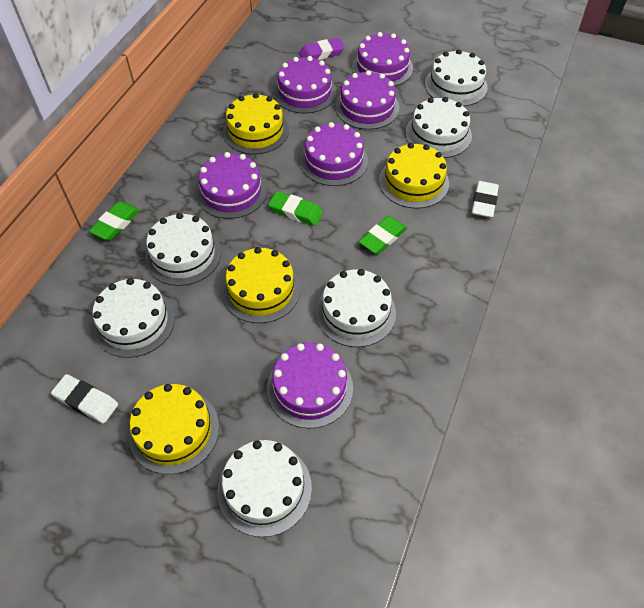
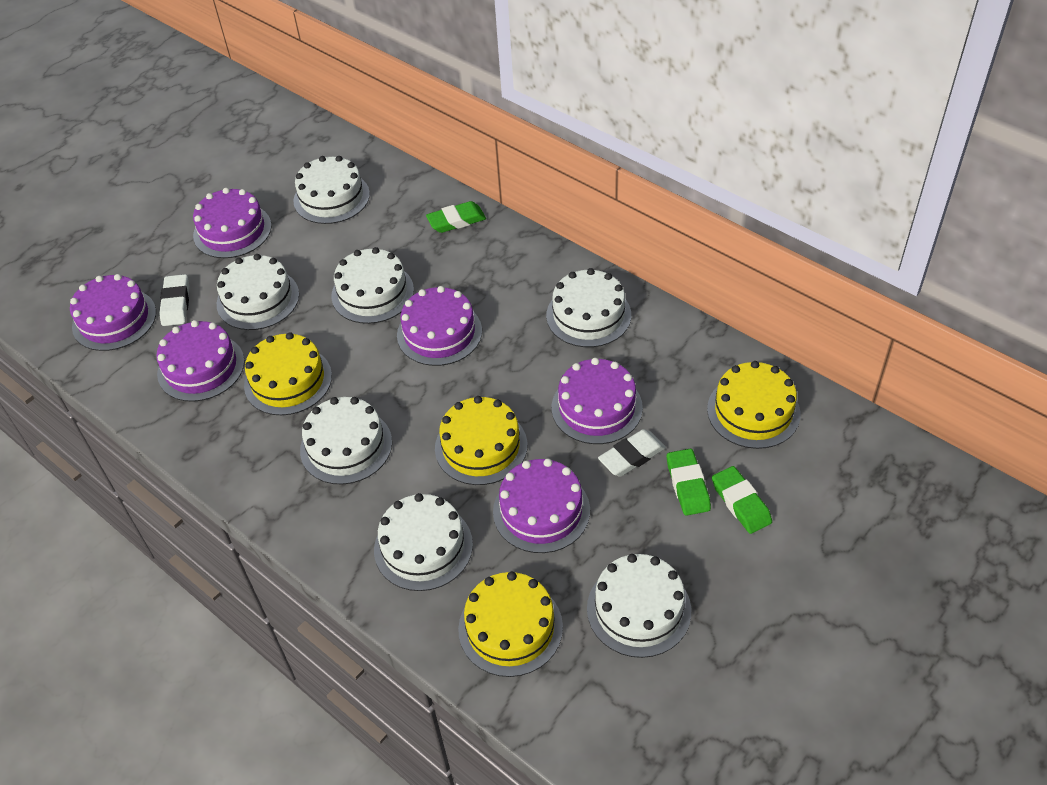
purple eraser: 1 -> 0
white cake: 6 -> 7

